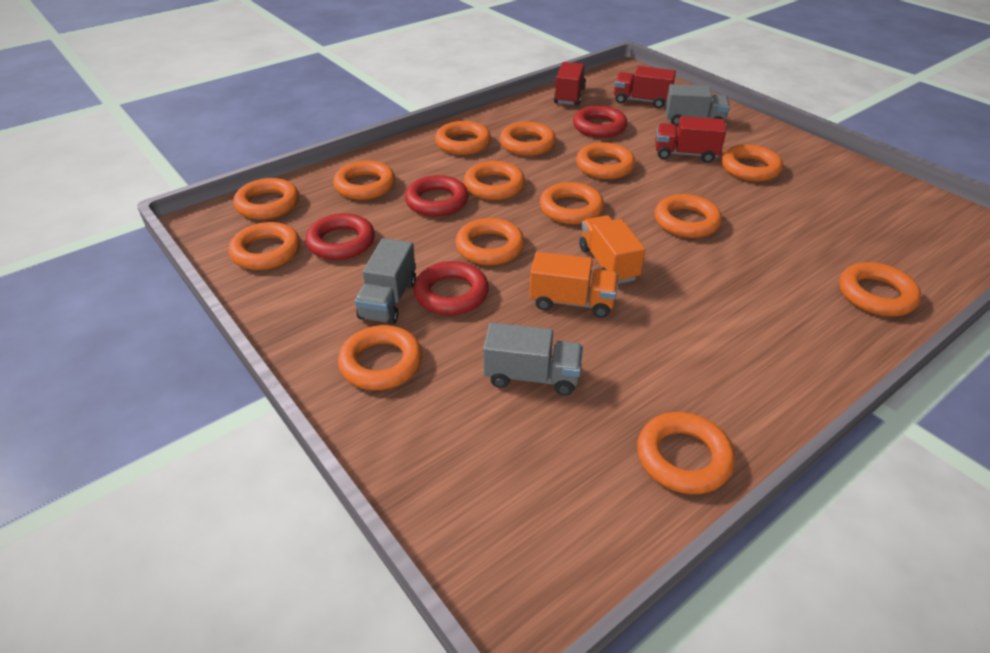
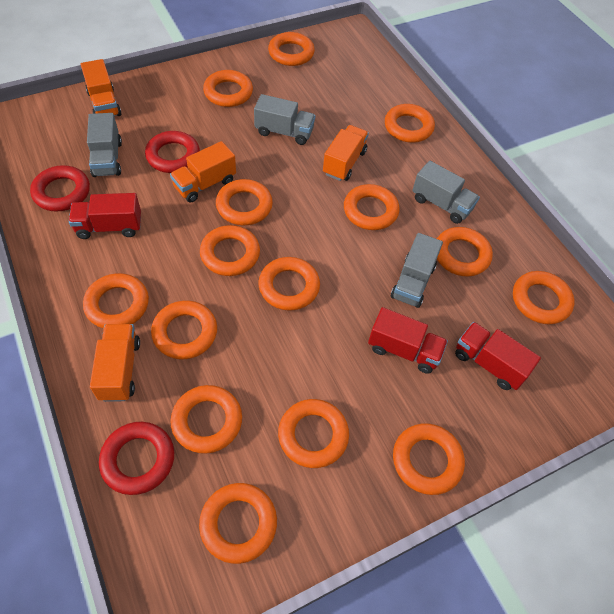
grey truck: 3 -> 4
orange ring: 14 -> 15
orange truck: 2 -> 4
red ring: 4 -> 3

